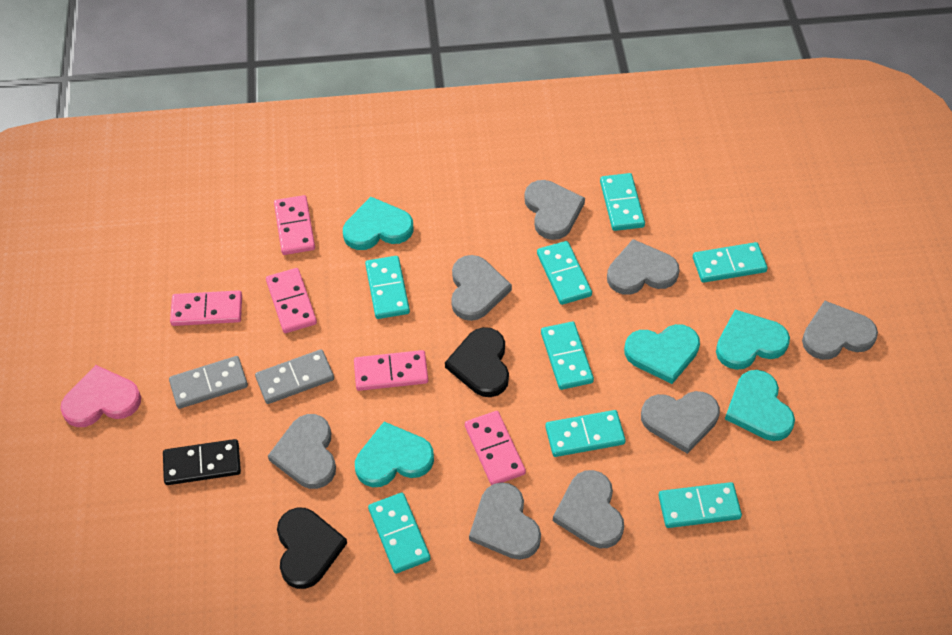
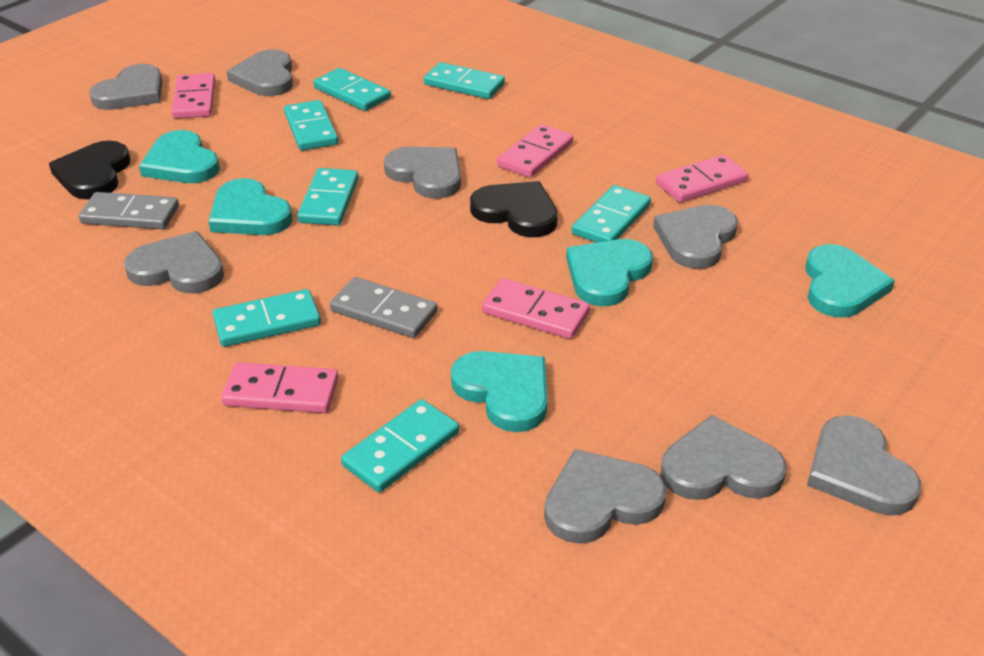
black domino: 1 -> 0
pink heart: 1 -> 0
turquoise domino: 8 -> 7

